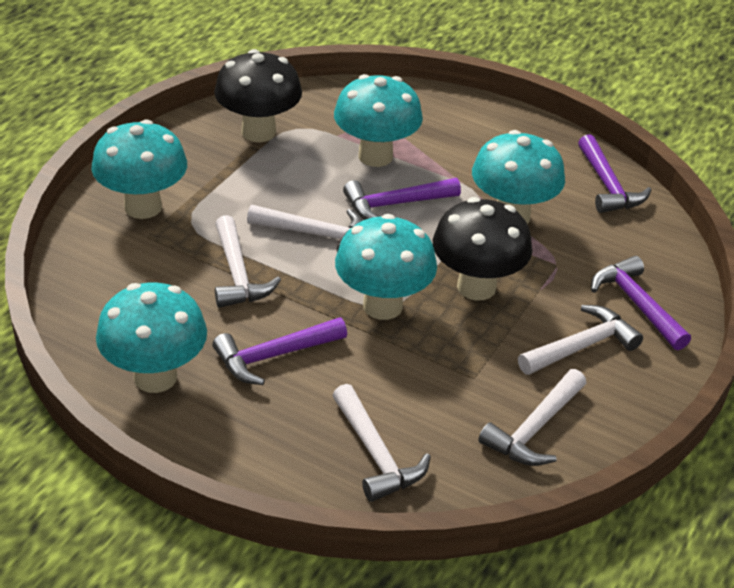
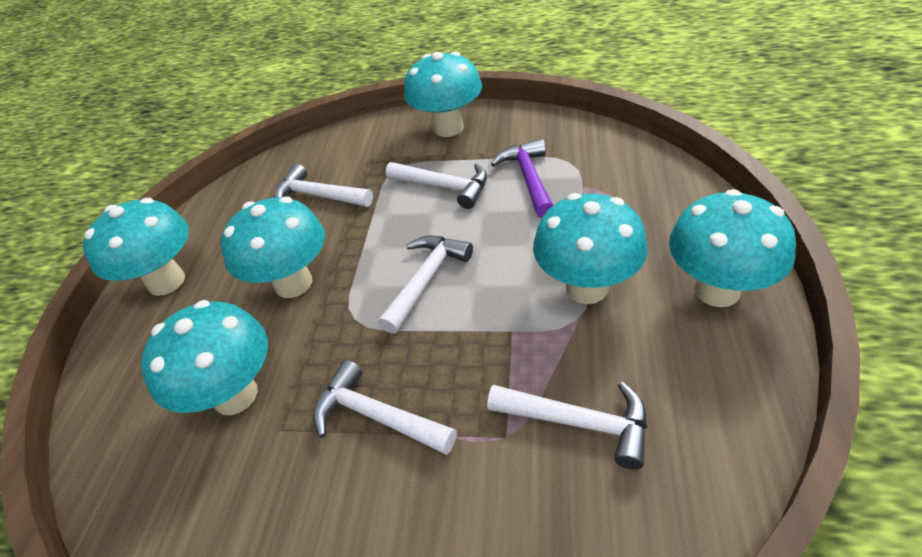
black mushroom: 2 -> 0
purple hammer: 4 -> 1
turquoise mushroom: 5 -> 6

